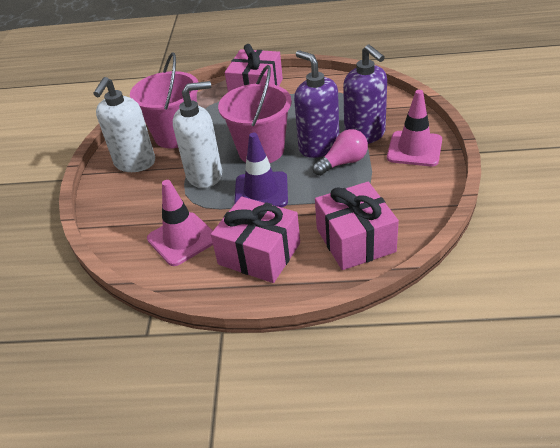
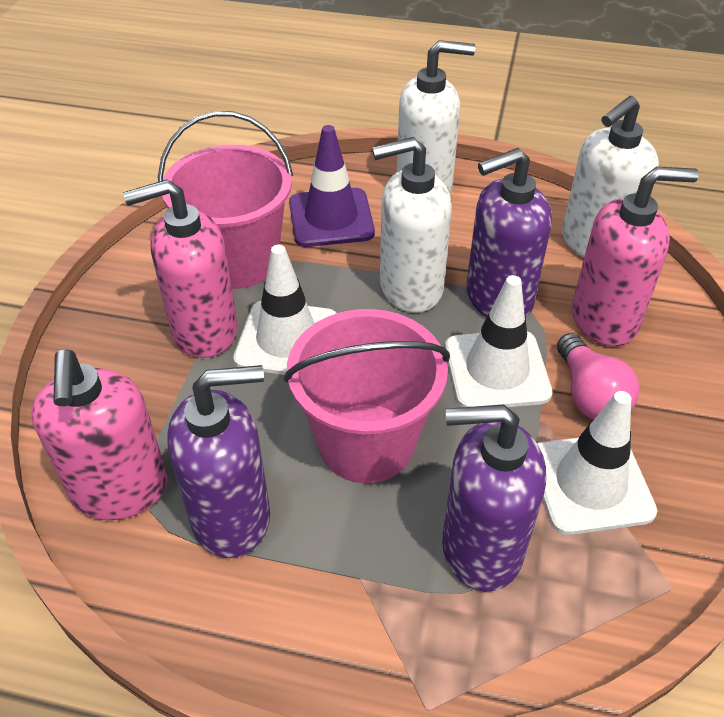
pink gift: 3 -> 0
pink soap dispenser: 0 -> 3
pink traffic cone: 2 -> 0
purple soap dispenser: 2 -> 3
white soap dispenser: 2 -> 3
white traffic cone: 0 -> 3

